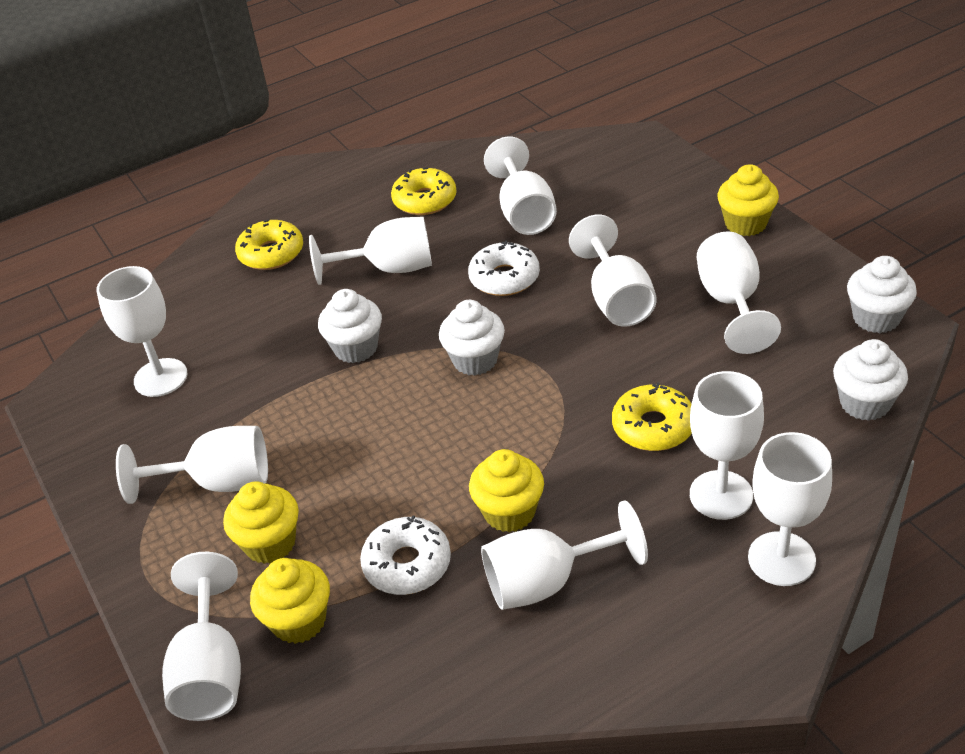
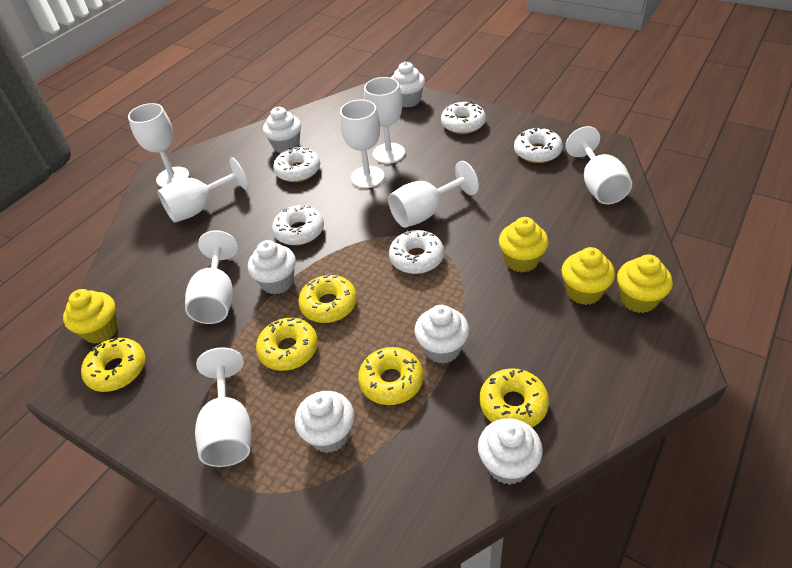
white cupcake: 4 -> 6
white donut: 2 -> 5
white goblet: 10 -> 8
yellow donut: 3 -> 5

